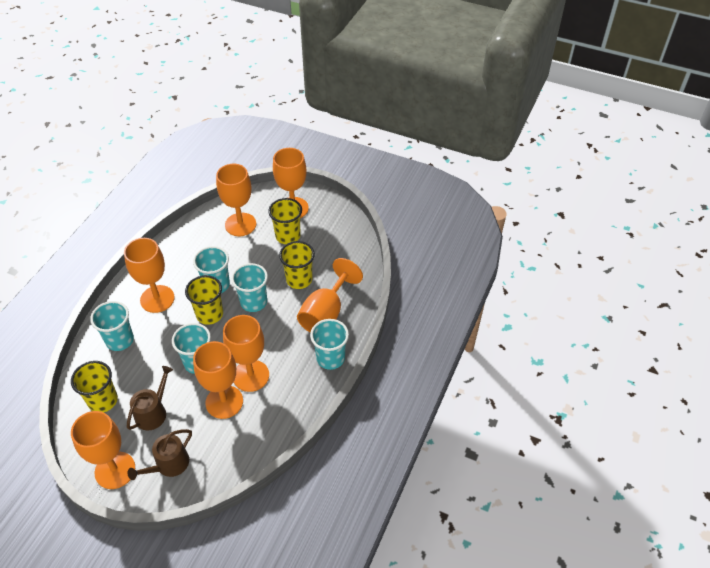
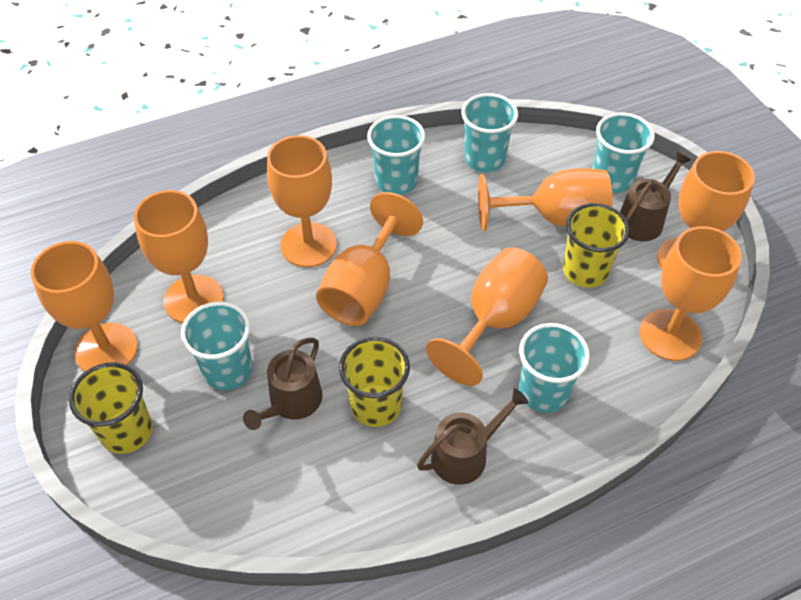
brown watering can: 2 -> 3
orange goblet: 7 -> 8
yellow cup: 4 -> 3

